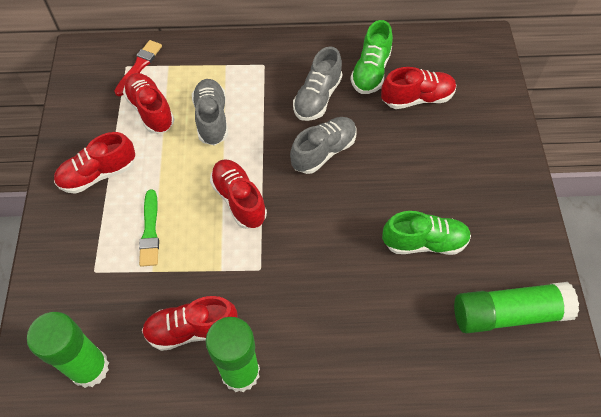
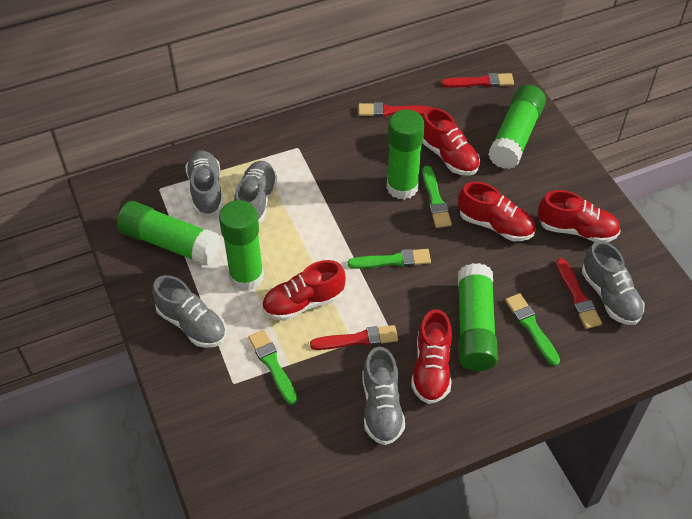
green brush: 1 -> 4
green glue stick: 3 -> 5
green shoe: 2 -> 0
grey shoe: 3 -> 5
red brush: 1 -> 4

